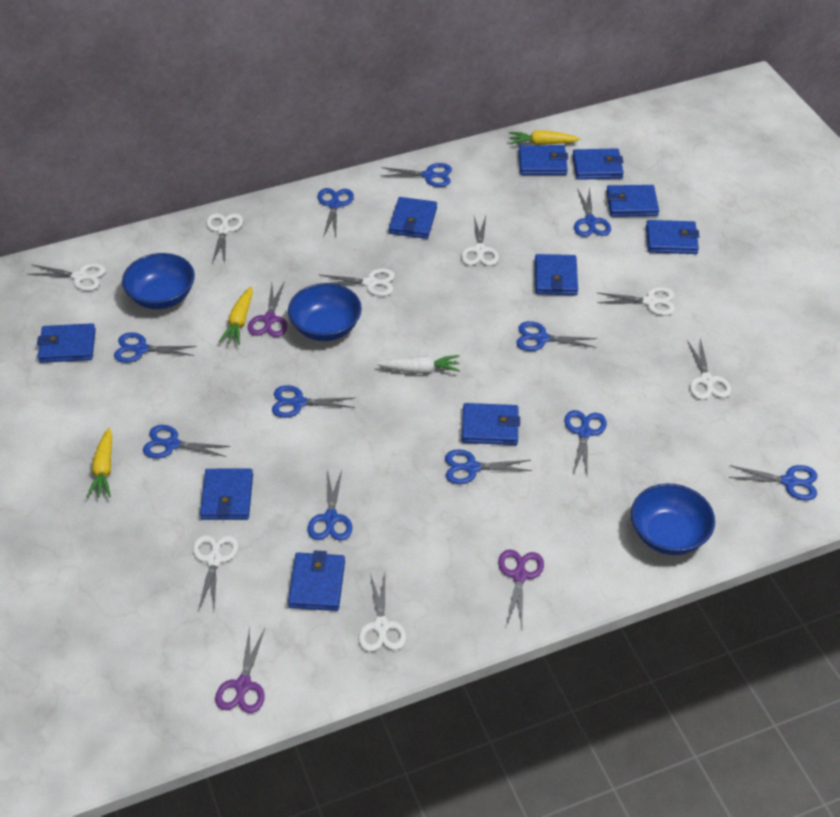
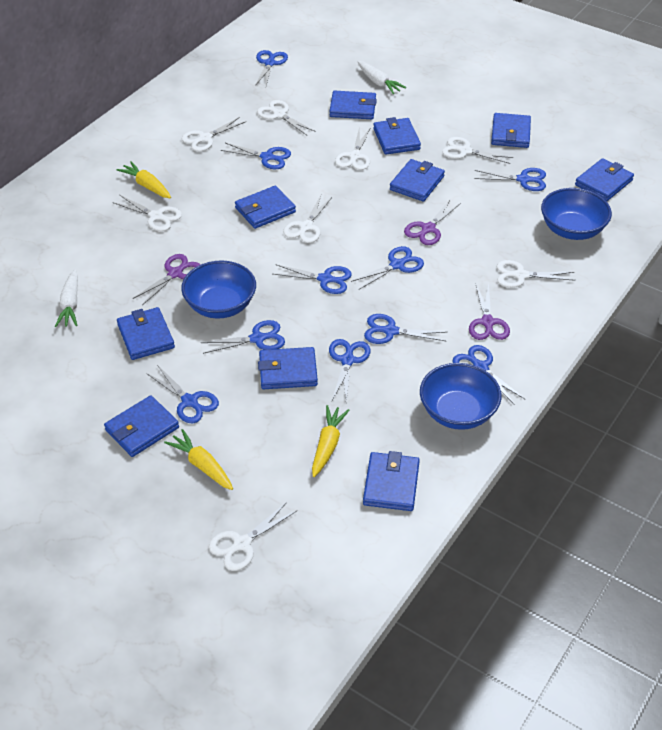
blue scissors: 11 -> 10
white carrot: 1 -> 2

